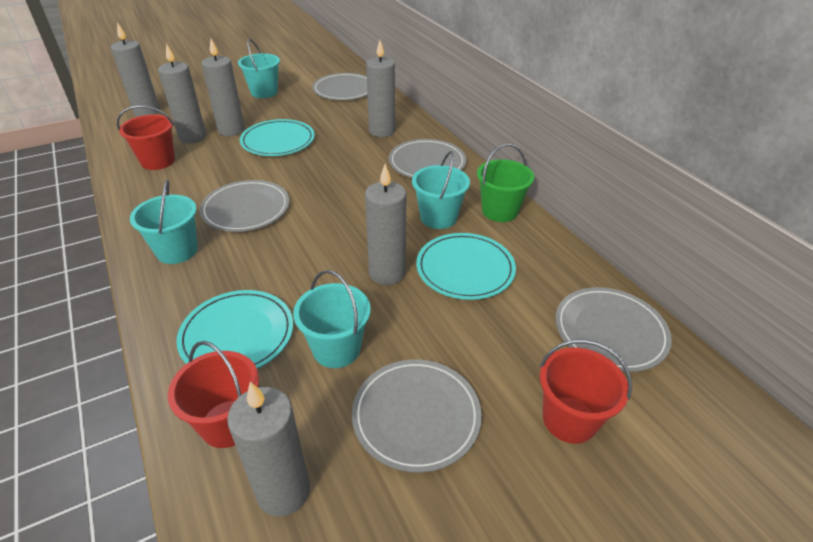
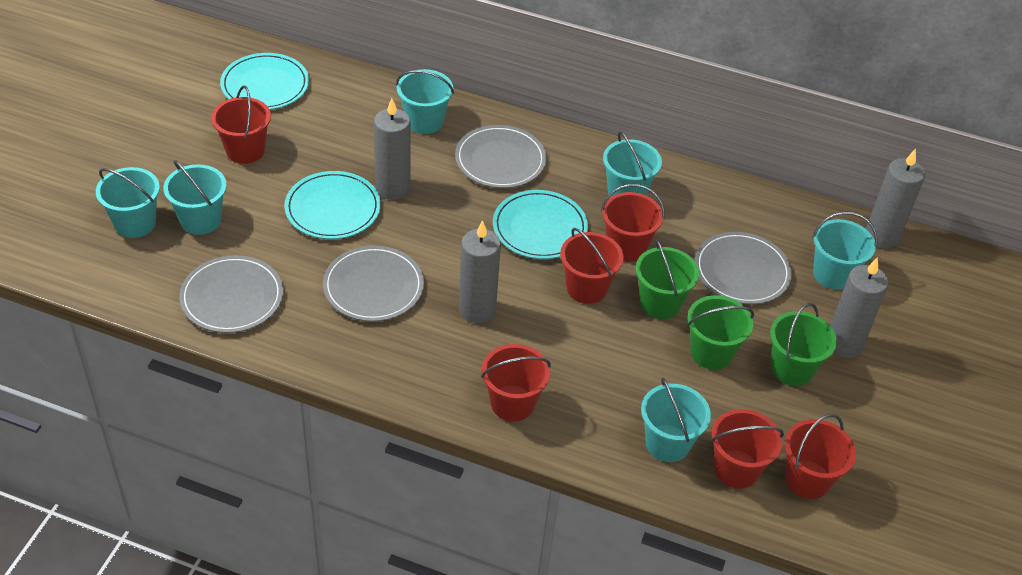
green bucket: 1 -> 3
grey candle: 6 -> 4
grey plate: 5 -> 4
red bucket: 3 -> 6
turquoise bucket: 4 -> 6

